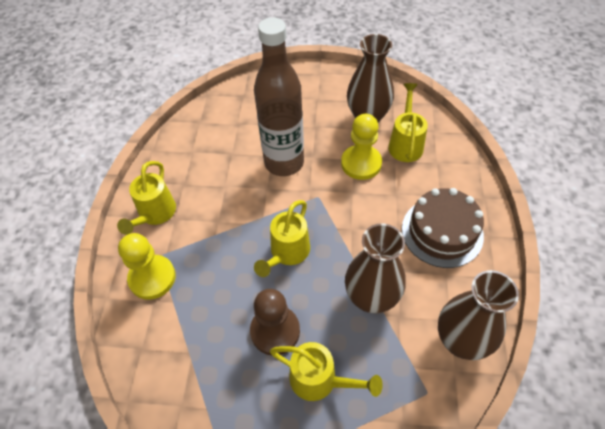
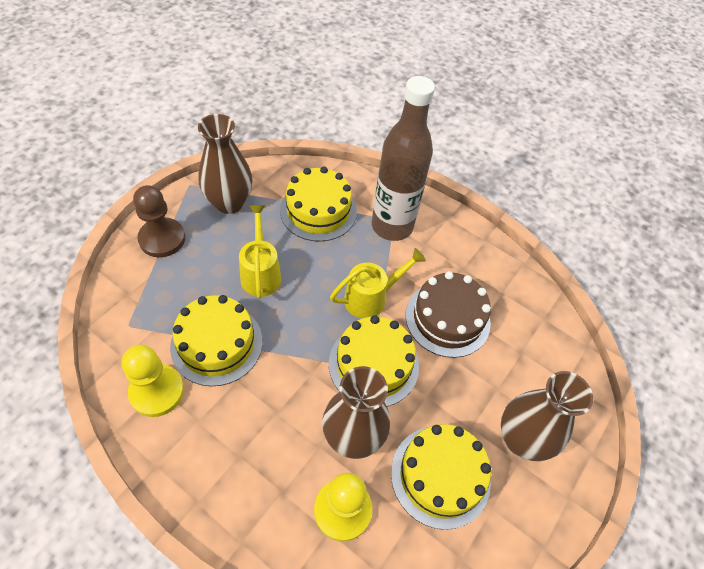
yellow cake: 0 -> 4
yellow watering can: 4 -> 2

